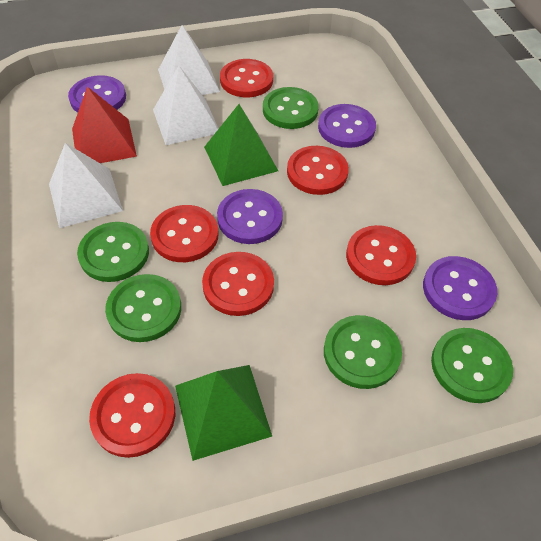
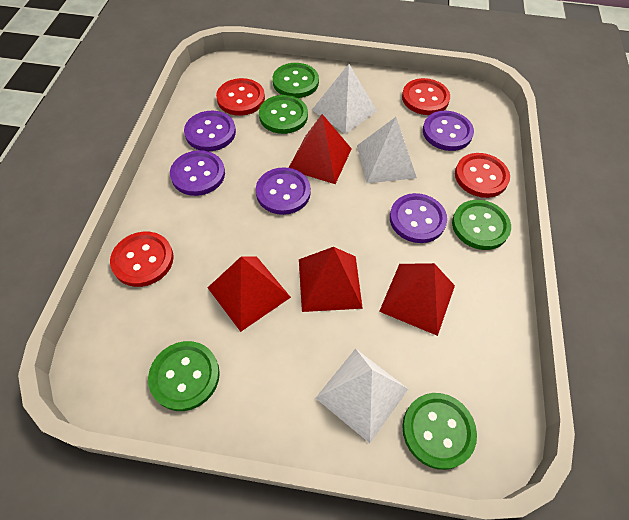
green pyramid: 2 -> 0
purple button: 4 -> 5
red button: 6 -> 4
red pyramid: 1 -> 4

